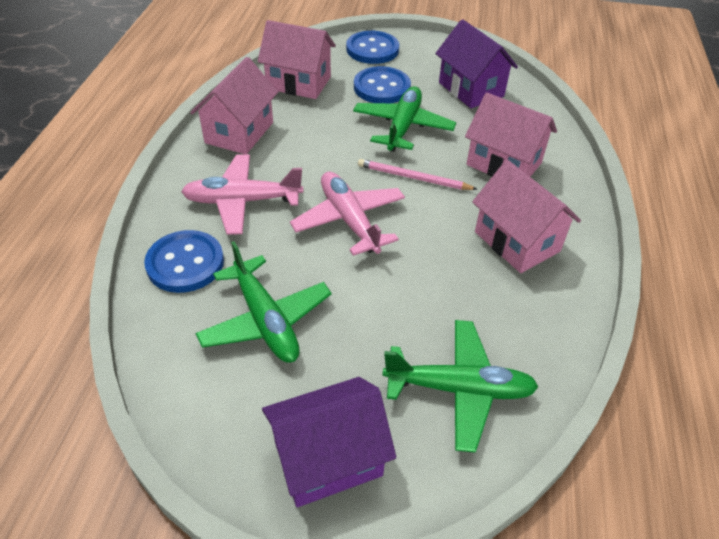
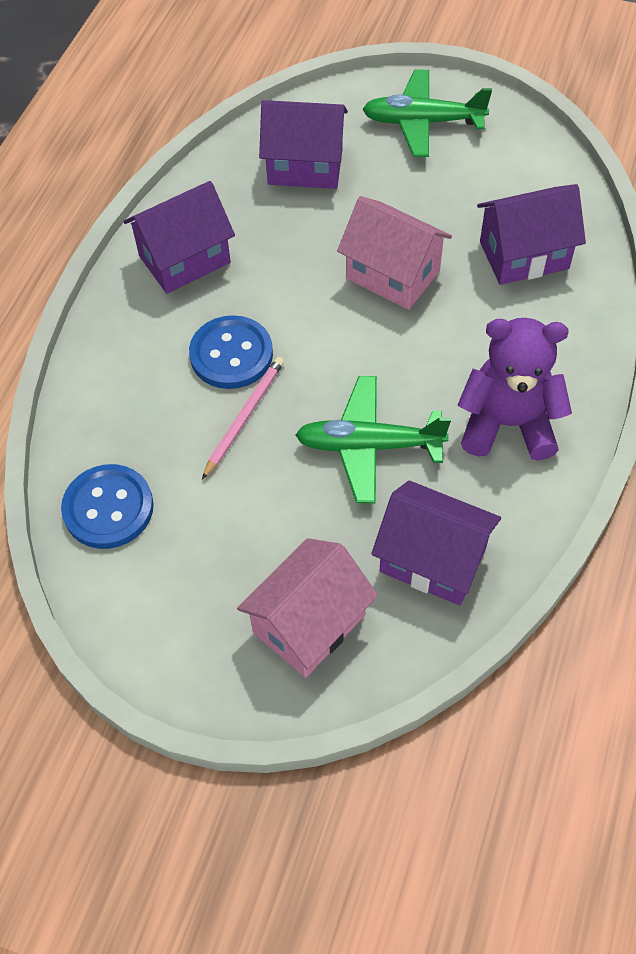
blue button: 3 -> 2
green plane: 3 -> 2
pink house: 4 -> 2
pink plane: 2 -> 0
purple house: 2 -> 4
purple teddy bear: 0 -> 1

